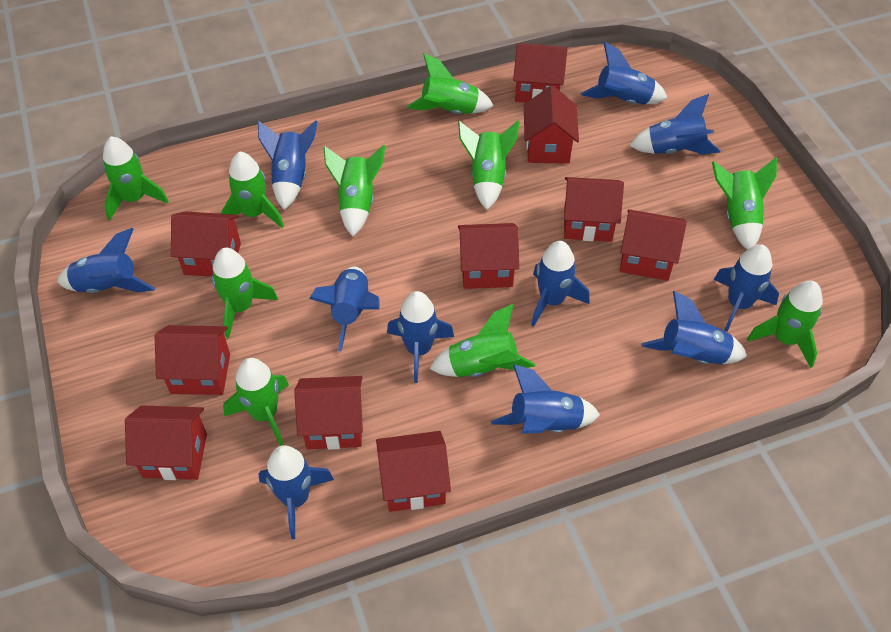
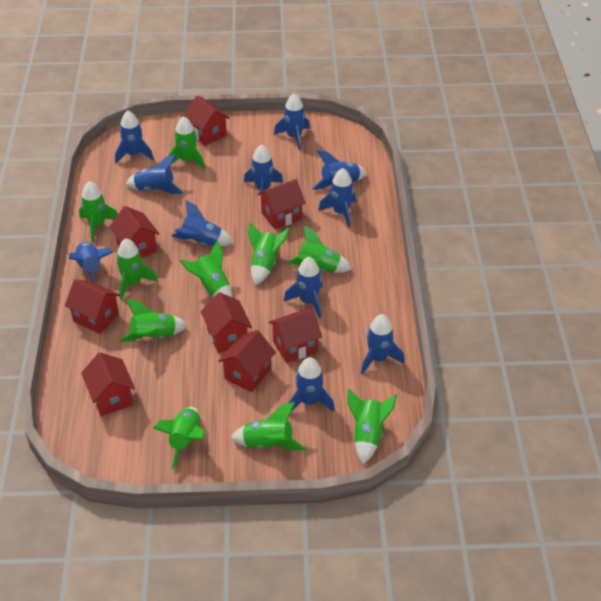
red house: 10 -> 8

